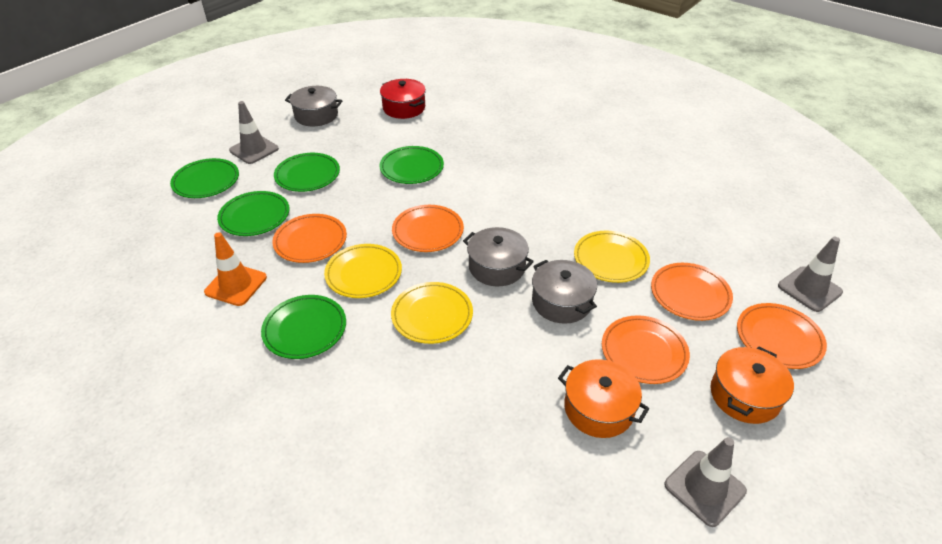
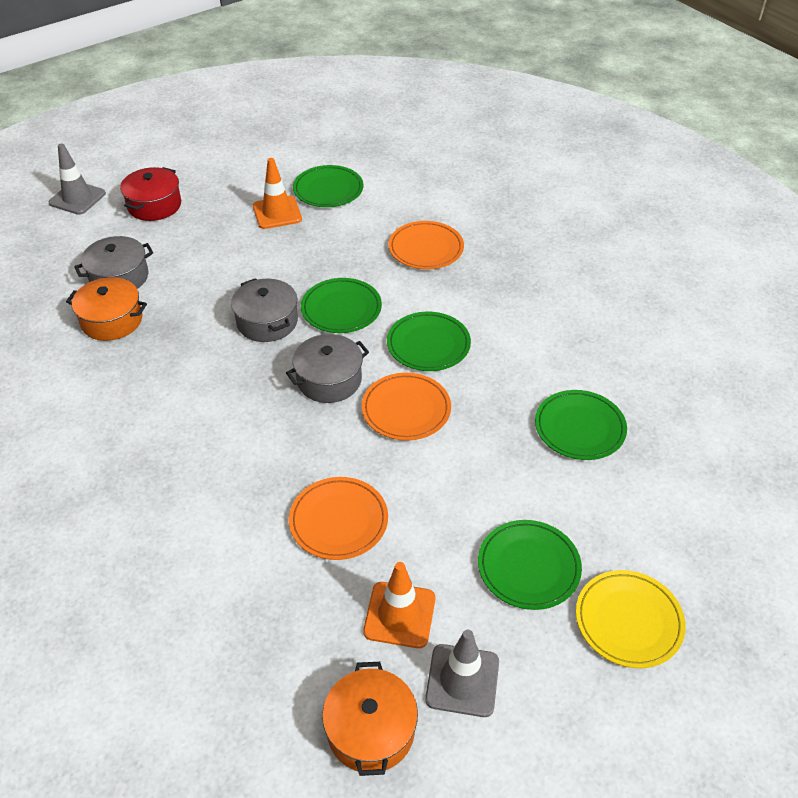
grey traffic cone: 3 -> 2
orange plate: 5 -> 3
orange traffic cone: 1 -> 2
yellow plate: 3 -> 1

